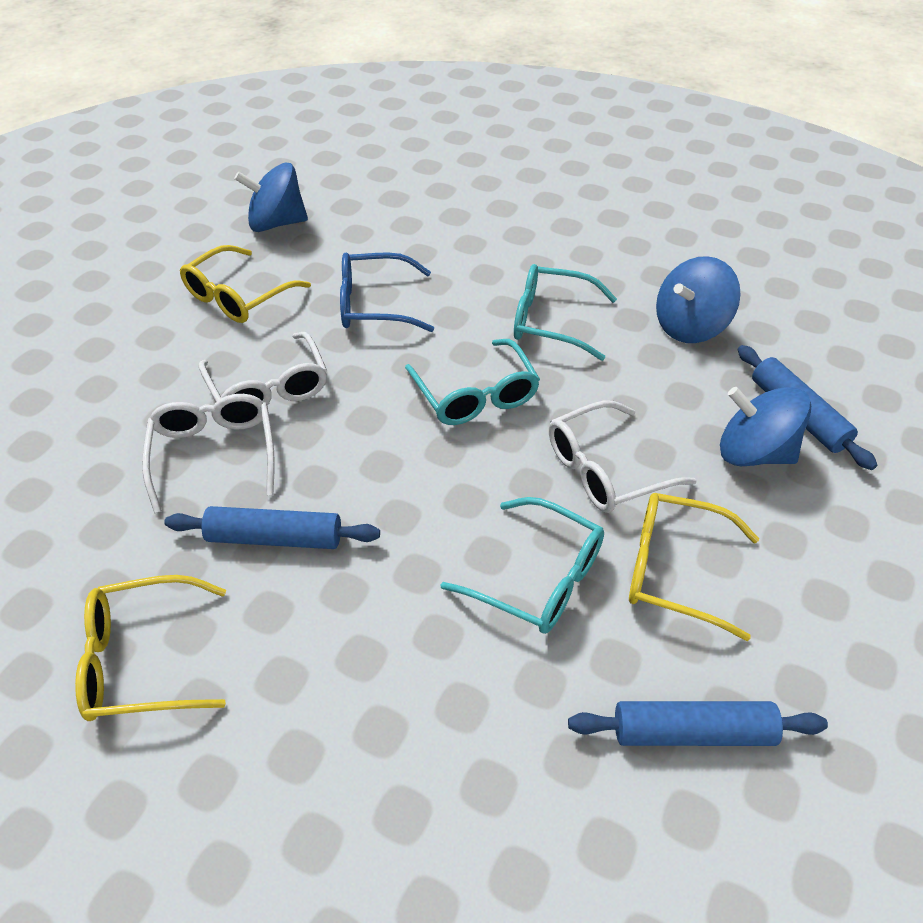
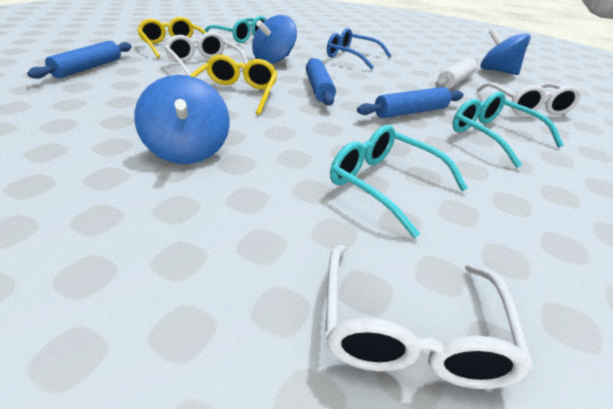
white rolling pin: 0 -> 1
yellow glasses: 3 -> 2

